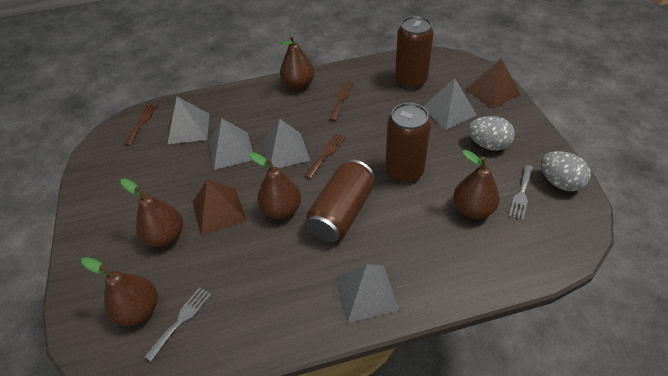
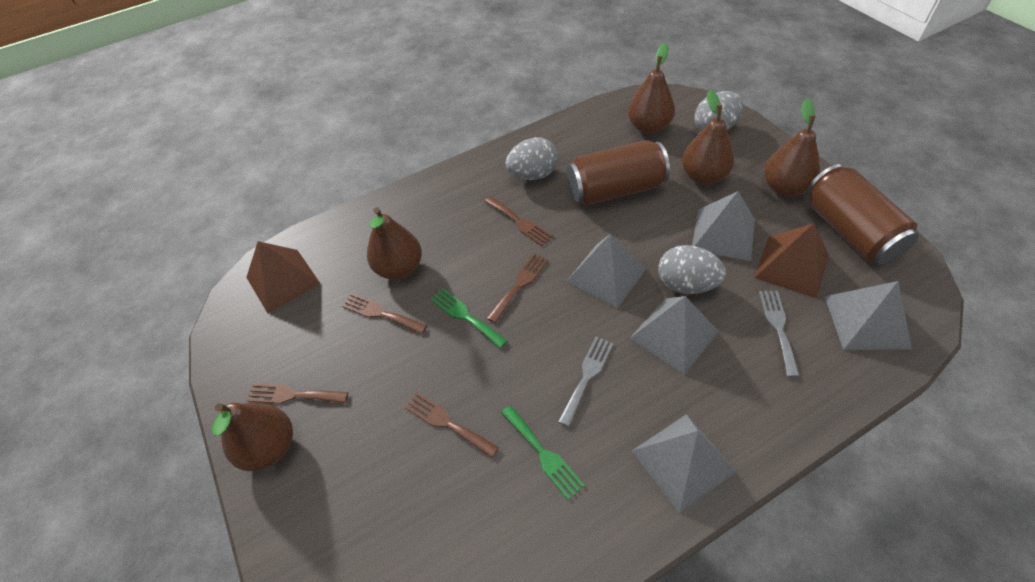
brown can: 3 -> 2
brown fork: 3 -> 5
green fork: 0 -> 2
grey egg: 2 -> 3

